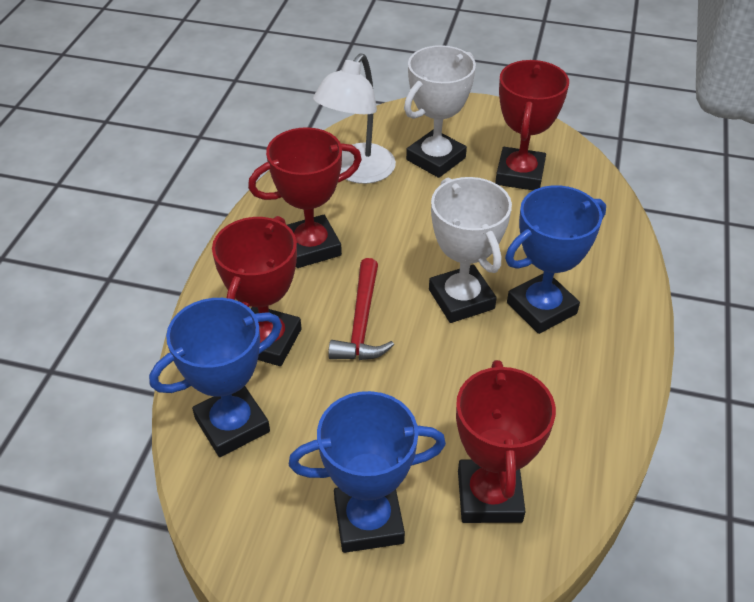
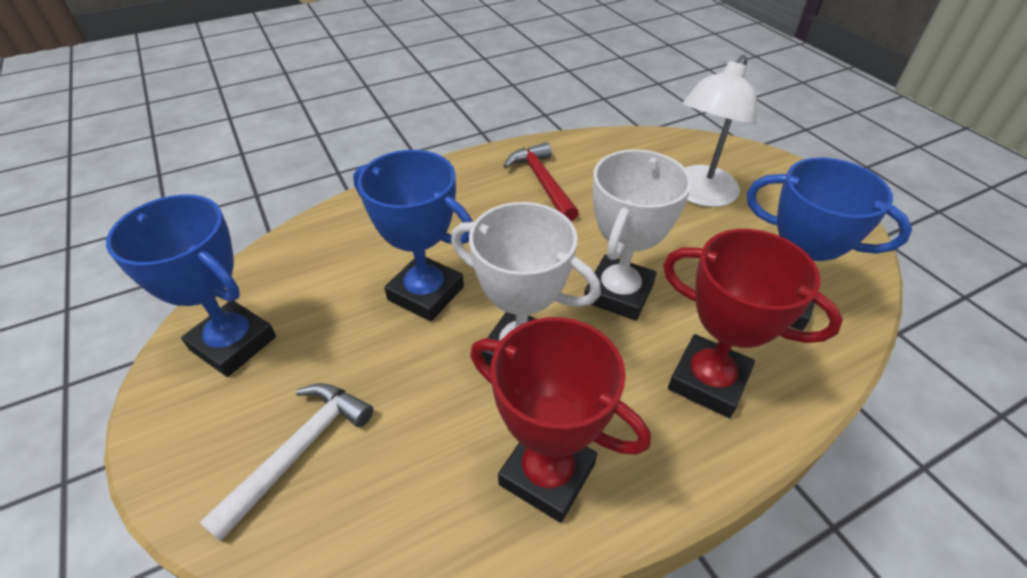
red trophy: 4 -> 2
white hammer: 0 -> 1

